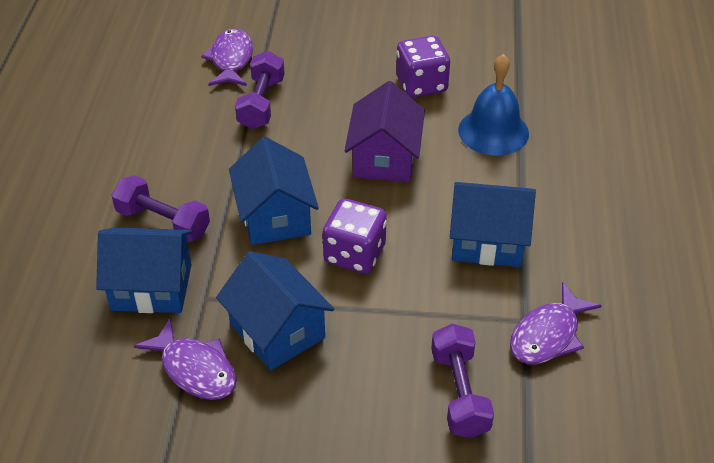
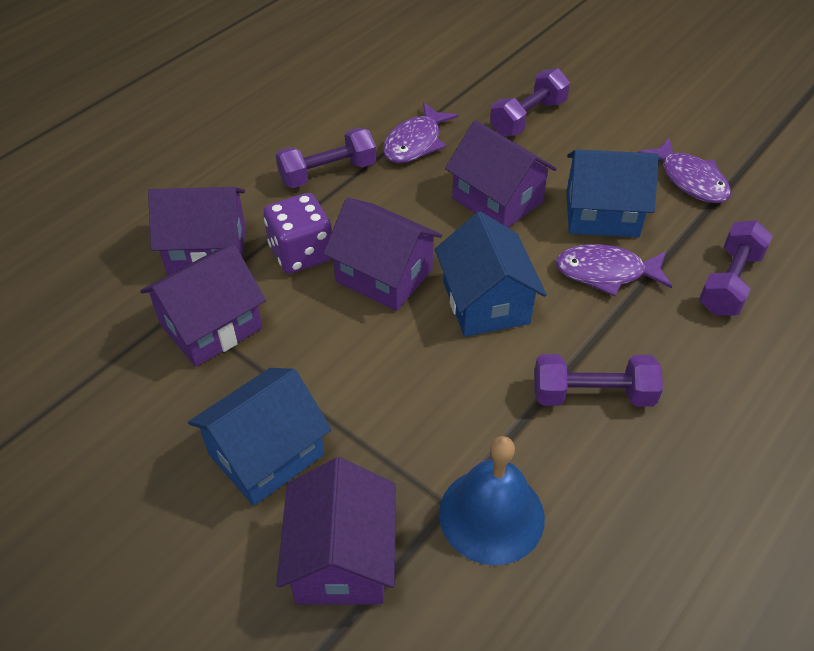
blue house: 4 -> 3
purple dice: 2 -> 1
purple dumbbell: 3 -> 4
purple house: 1 -> 5

